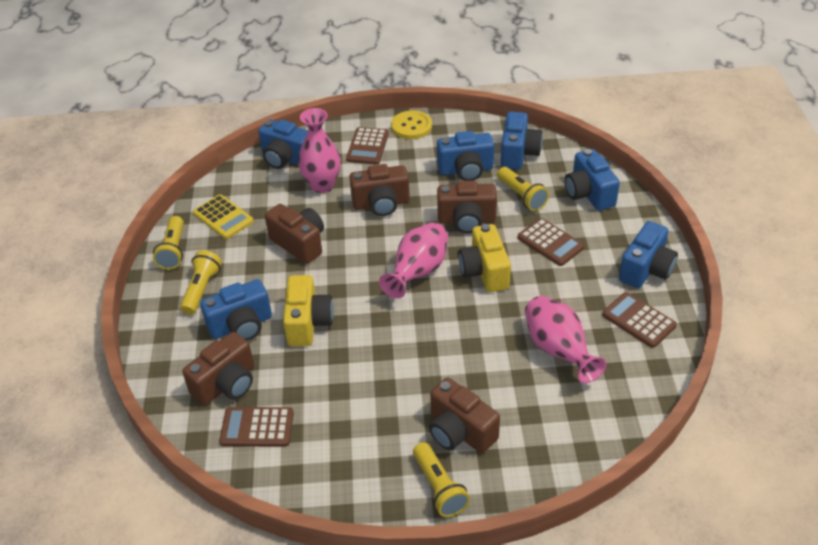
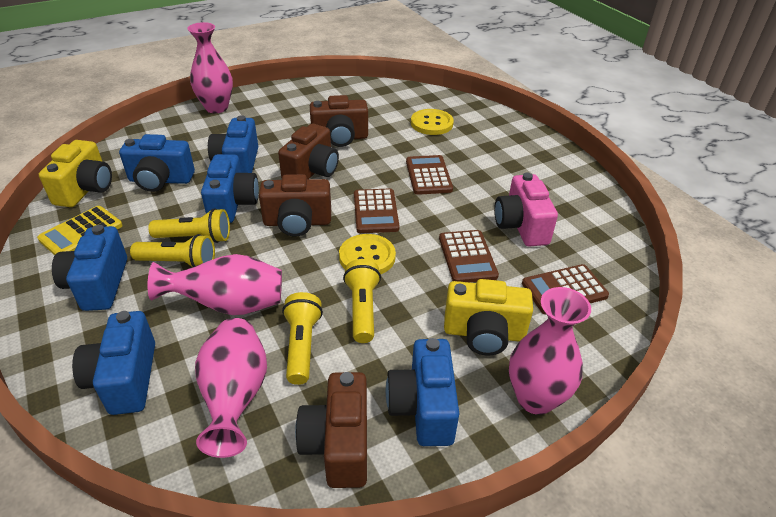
brown camera: 5 -> 4
pink camera: 0 -> 1
pink vase: 3 -> 4
yellow button: 1 -> 2

